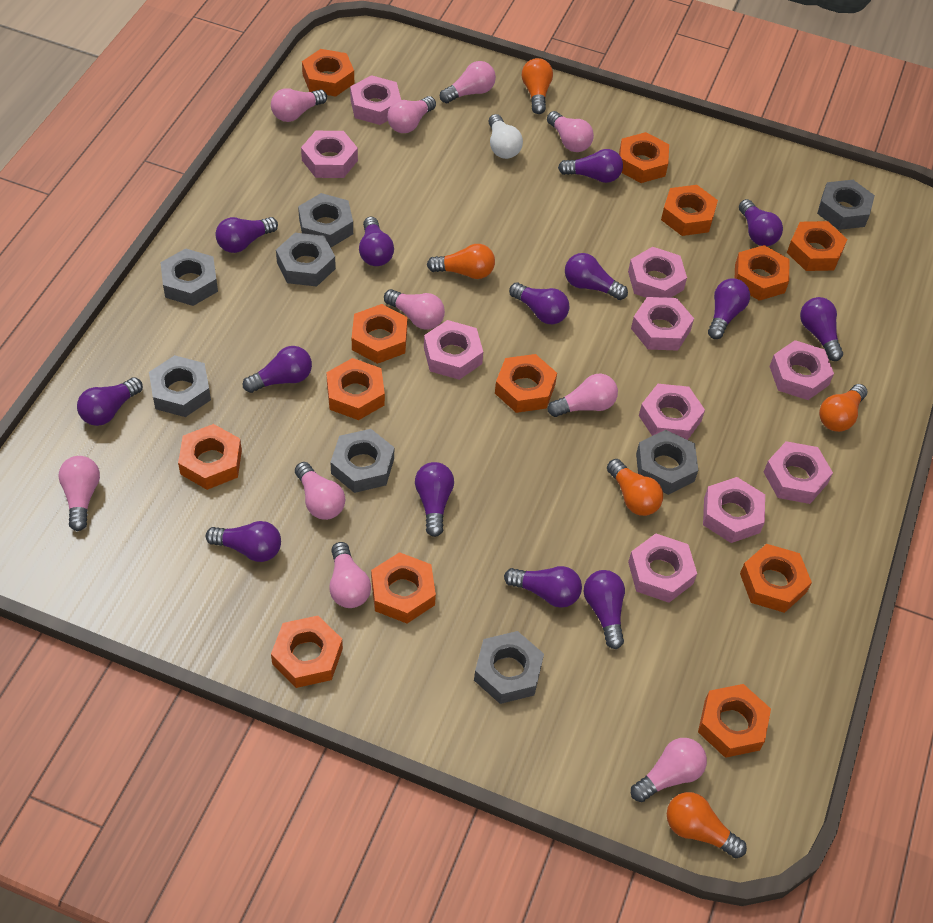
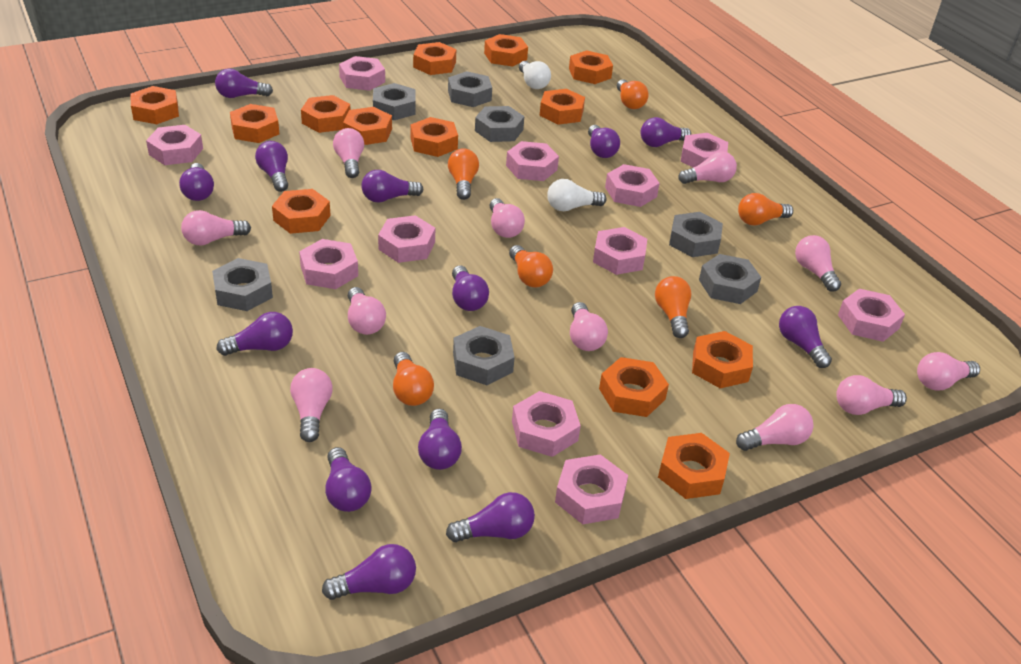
grey nut: 8 -> 7
orange light bulb: 5 -> 6
pink light bulb: 10 -> 11
pink nut: 10 -> 11
purple light bulb: 14 -> 13
white light bulb: 1 -> 2

